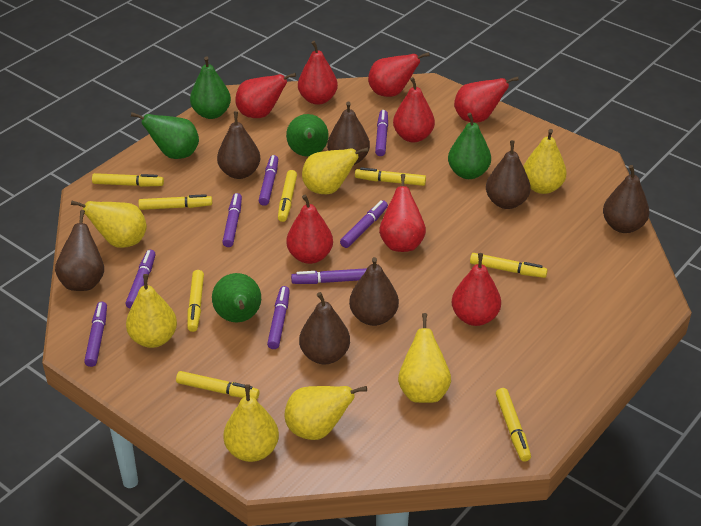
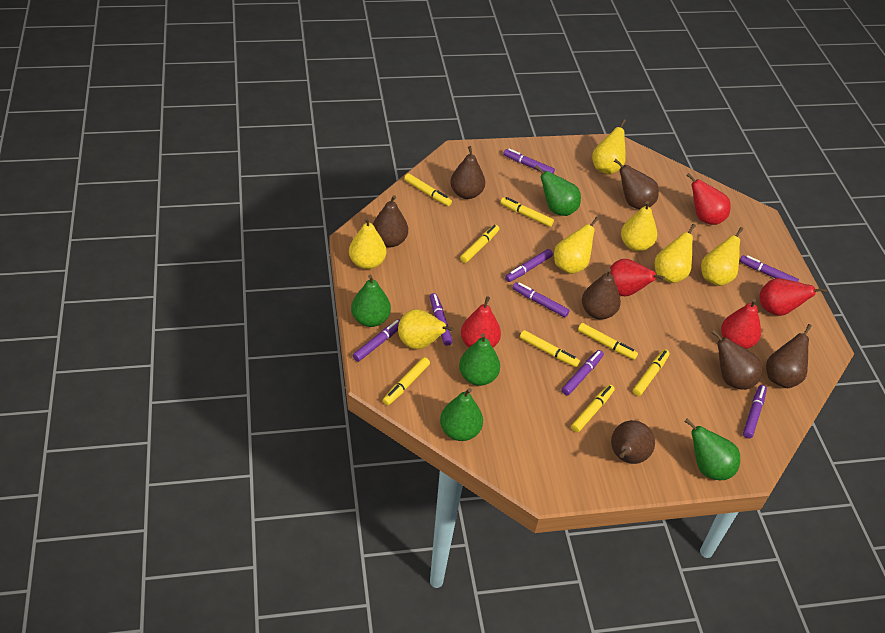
red pear: 8 -> 5

